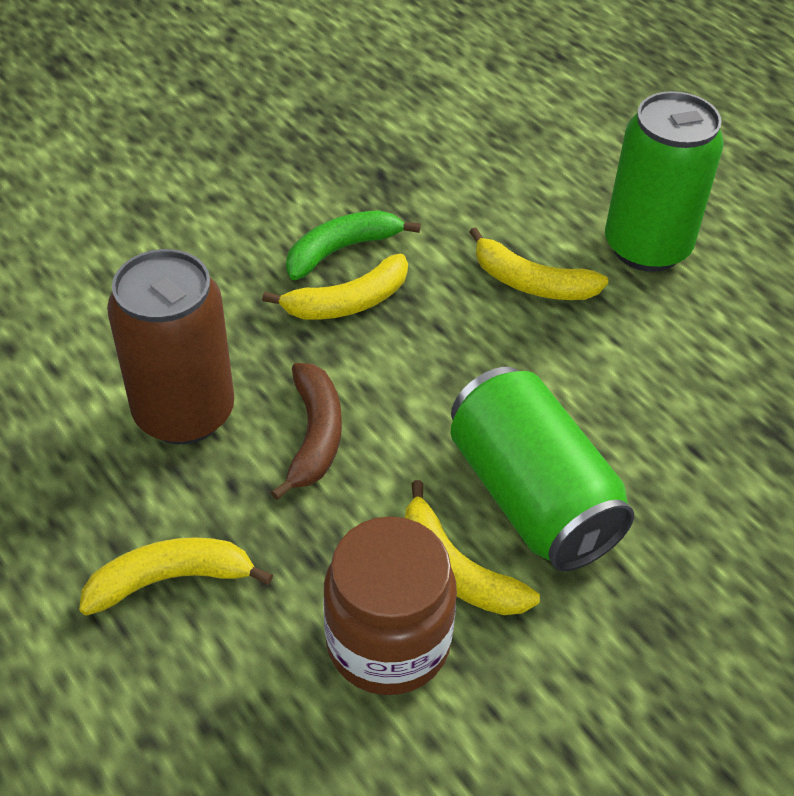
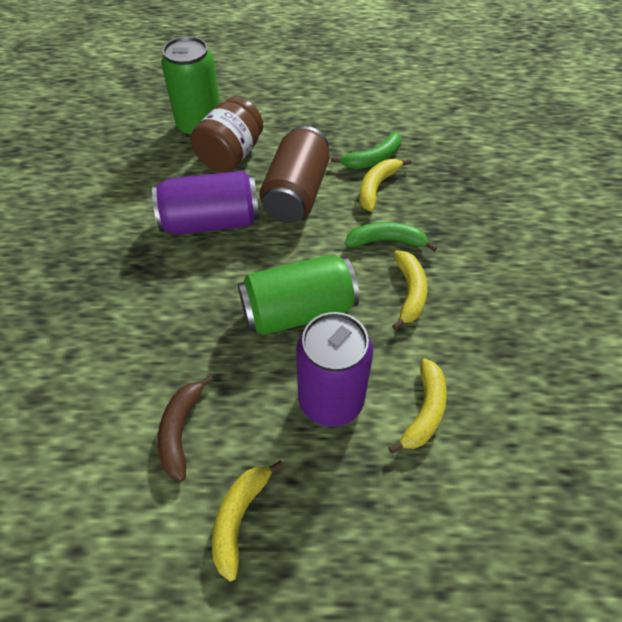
green banana: 1 -> 2
purple can: 0 -> 2

